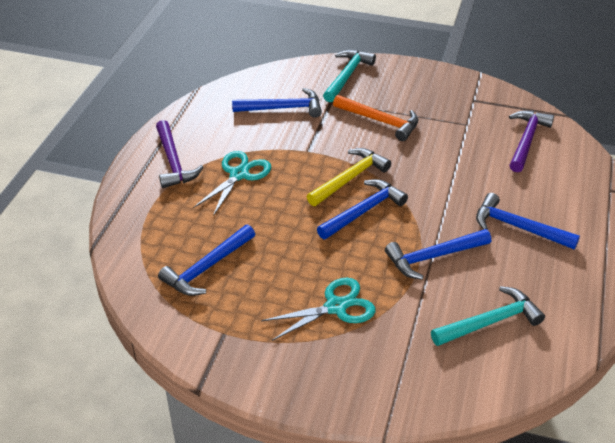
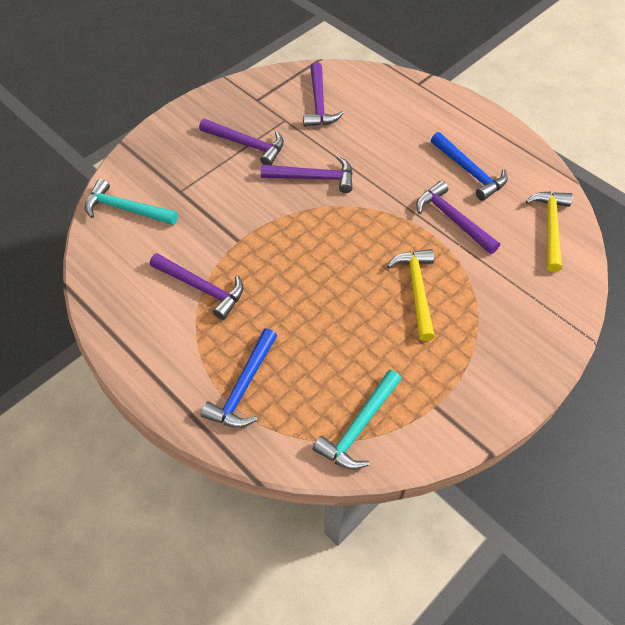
blue hammer: 5 -> 2
orange hammer: 1 -> 0
purple hammer: 2 -> 5
turquoise scissors: 2 -> 0
yellow hammer: 1 -> 2

